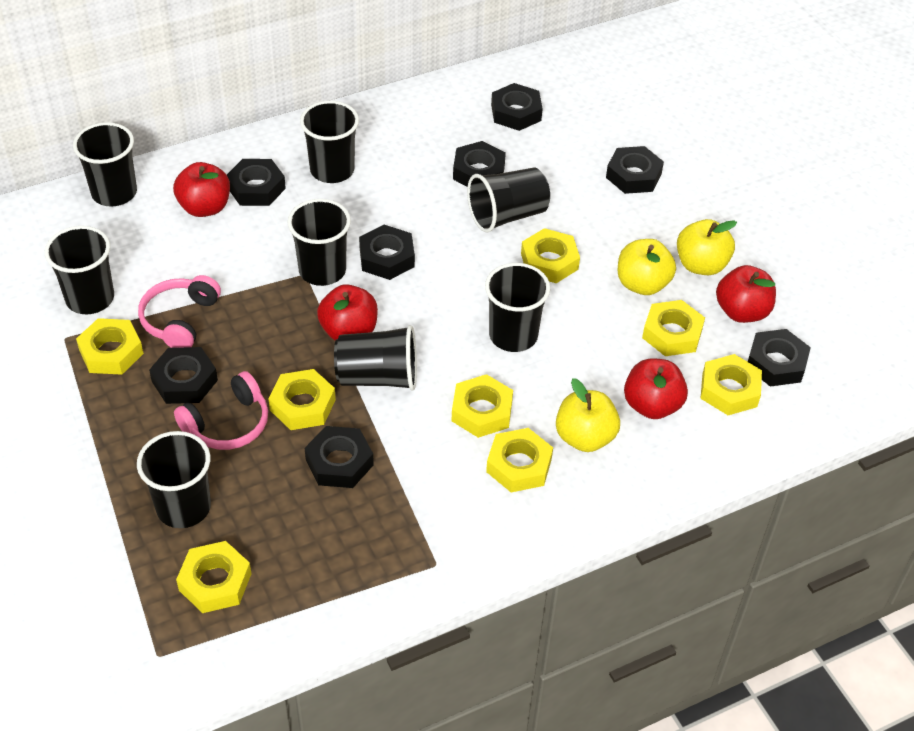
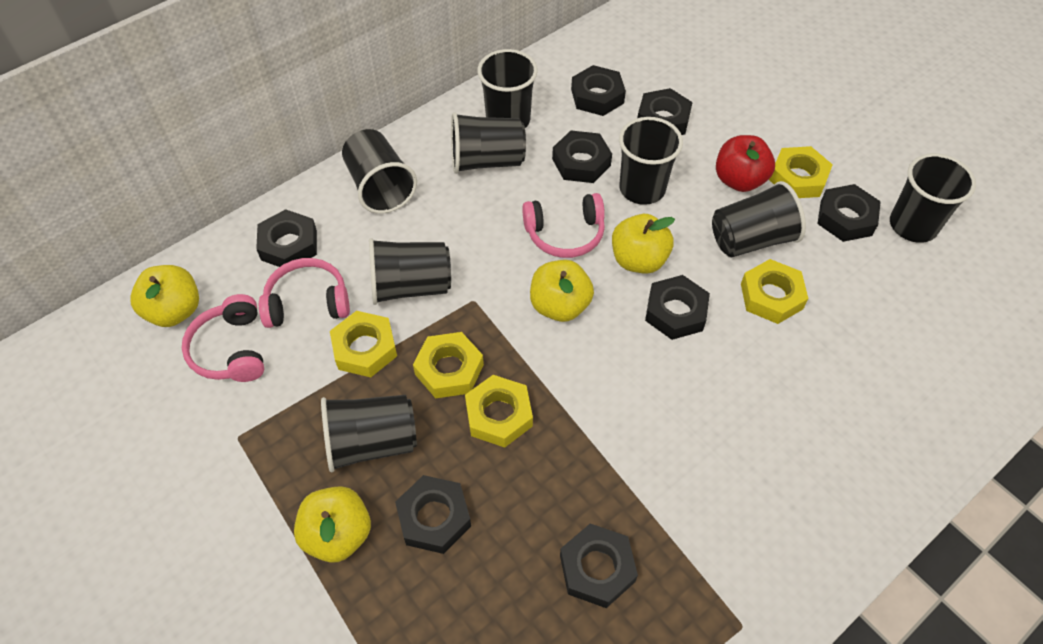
pink headphones: 2 -> 3
red apple: 4 -> 1
yellow apple: 3 -> 4
yellow nut: 8 -> 5

